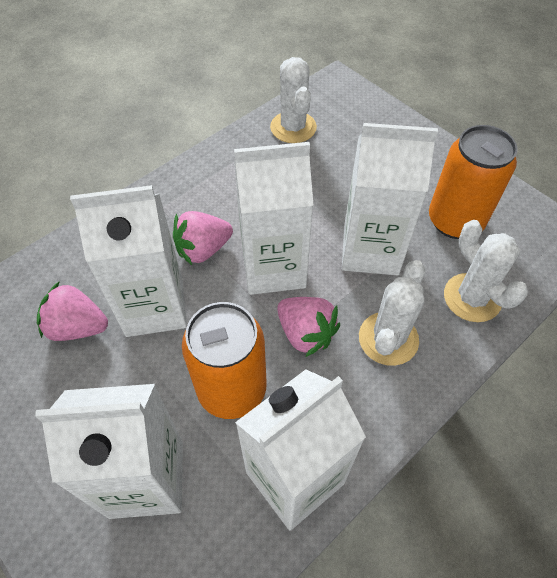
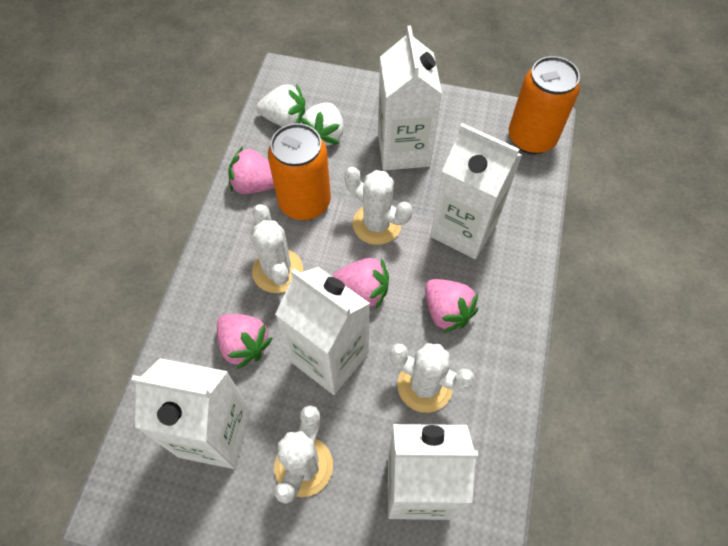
pink strawberry: 3 -> 4
white cactus: 3 -> 4
white strawberry: 0 -> 2

